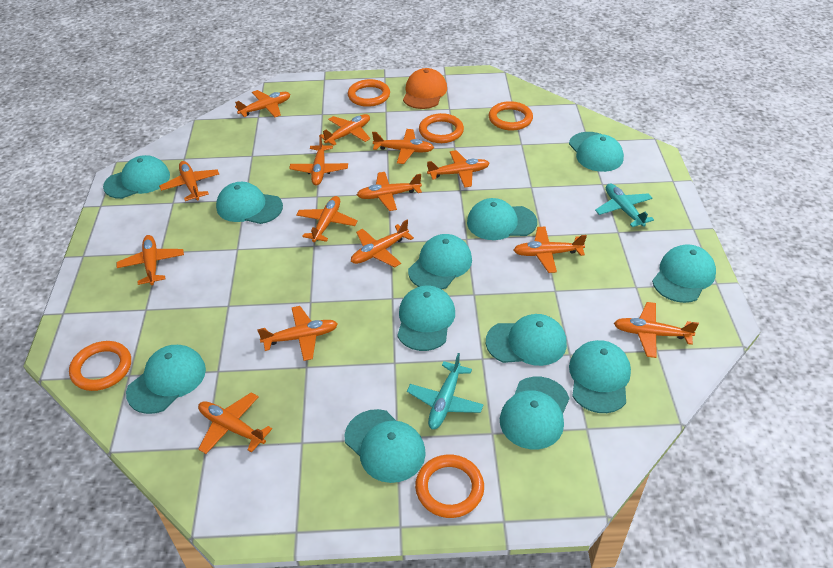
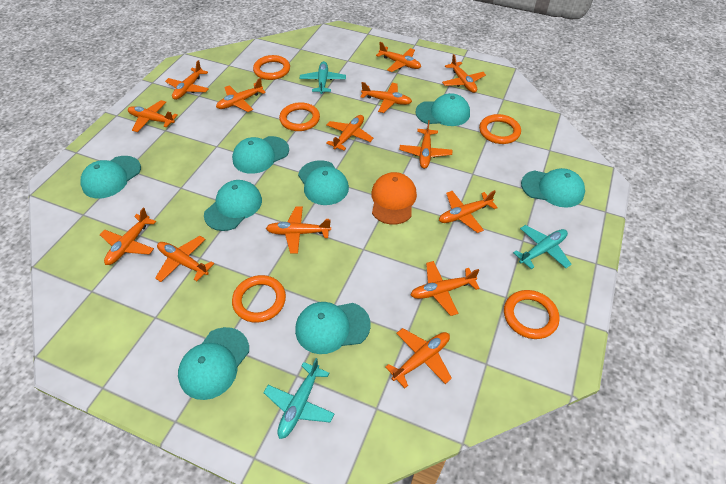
turquoise cap: 12 -> 8
turquoise plane: 2 -> 3

